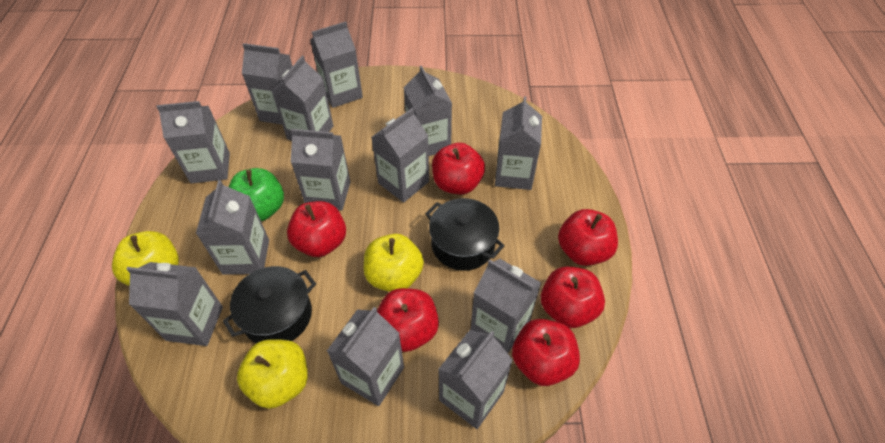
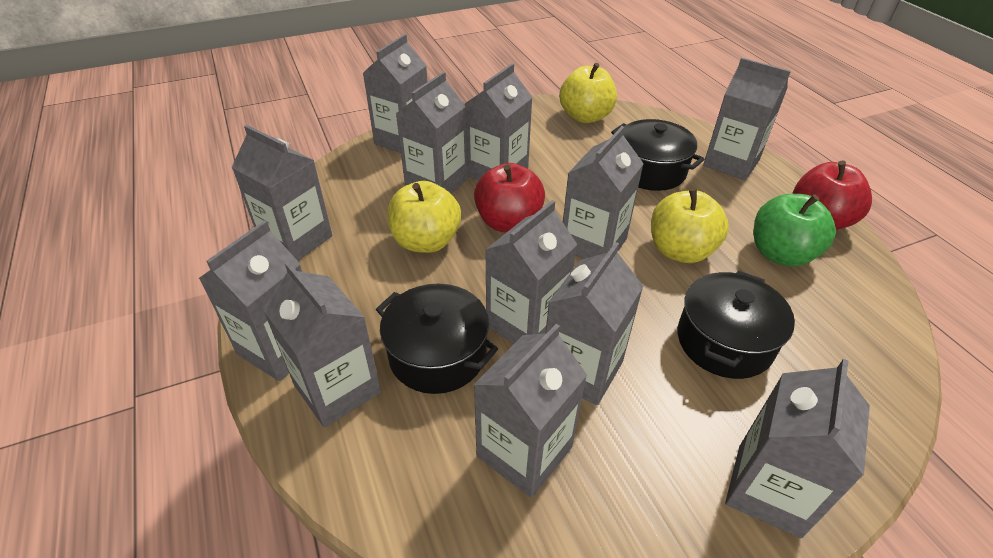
black pot: 2 -> 3
grey carton: 13 -> 12
red apple: 6 -> 2

